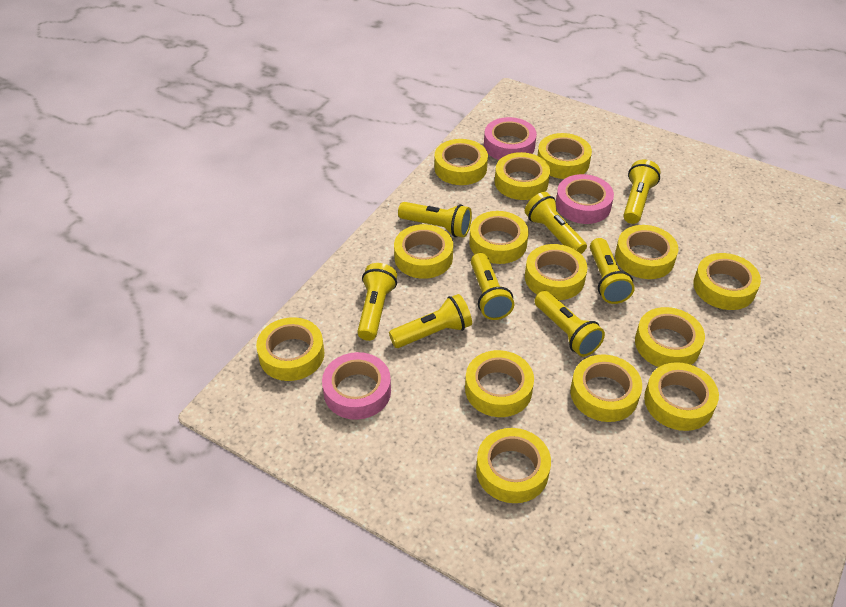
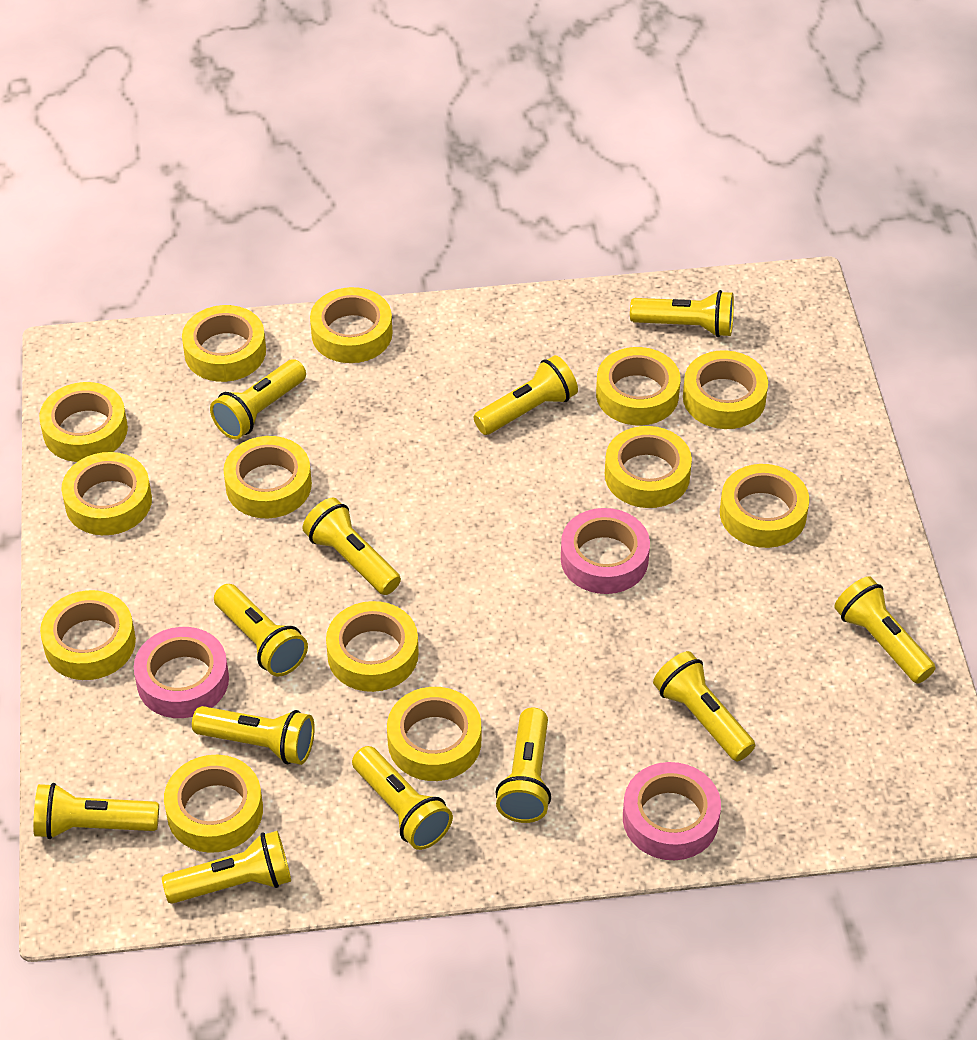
yellow flashlight: 8 -> 12
yellow tape: 14 -> 13

